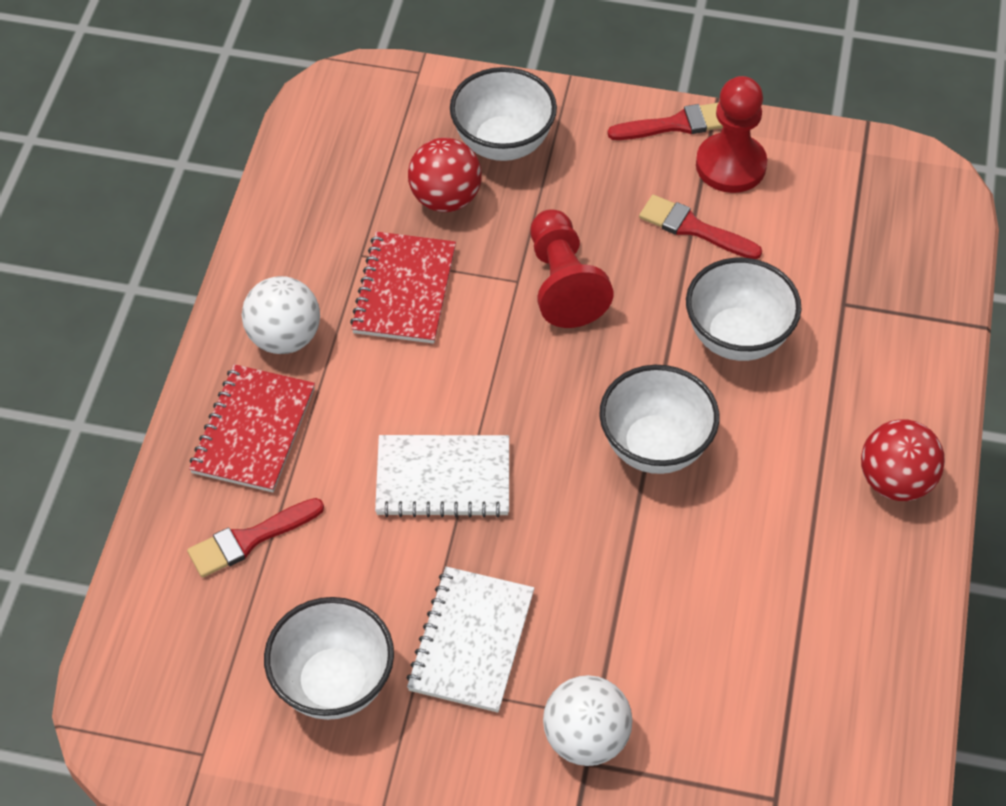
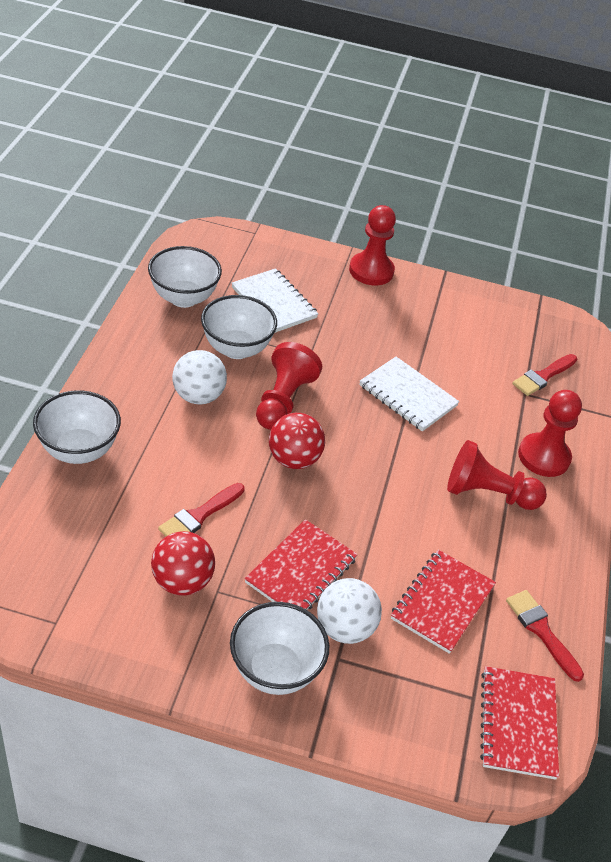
red notebook: 2 -> 3
red pawn: 2 -> 4

